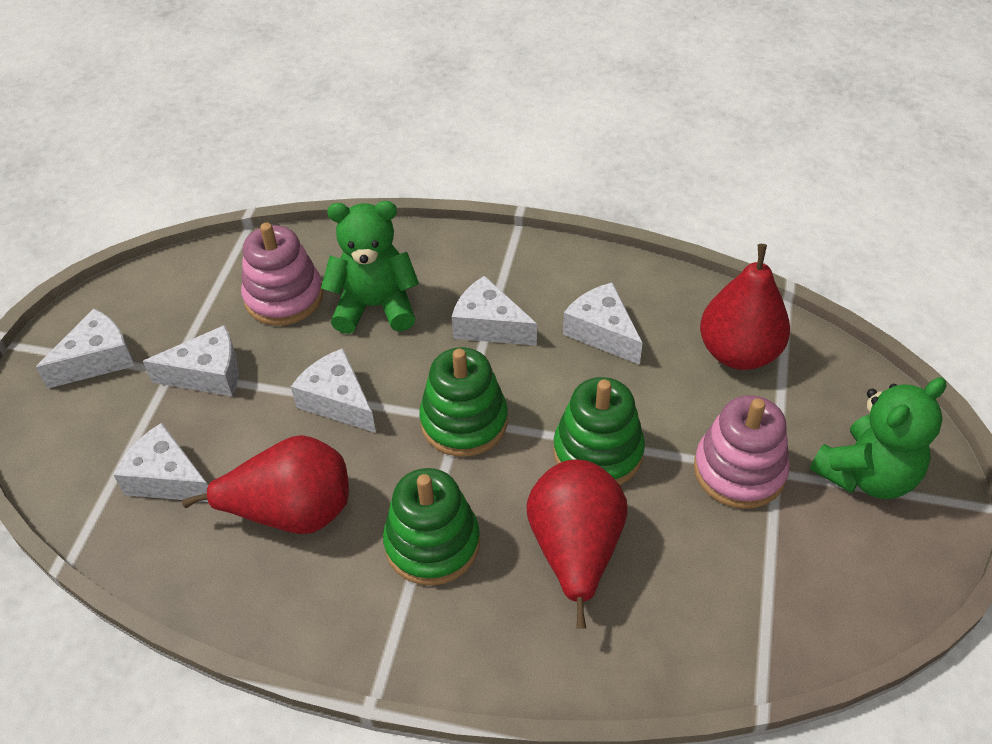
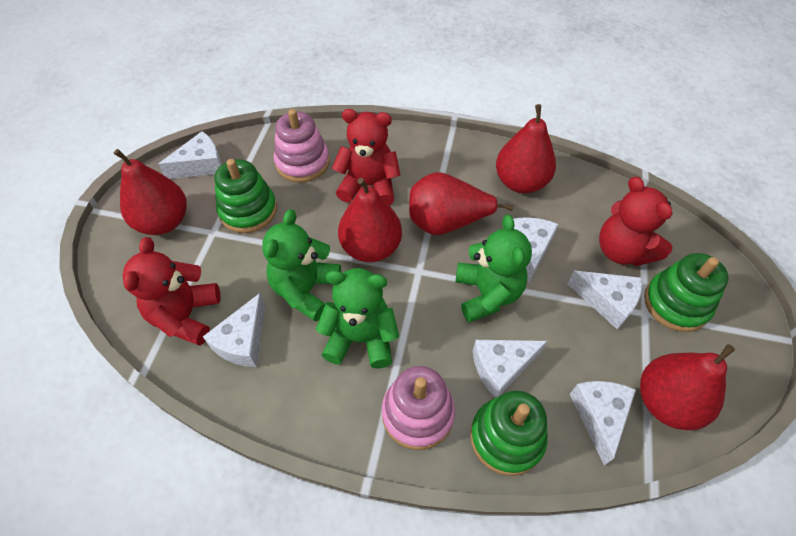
green teddy bear: 2 -> 3
red pear: 3 -> 5
red teddy bear: 0 -> 3

